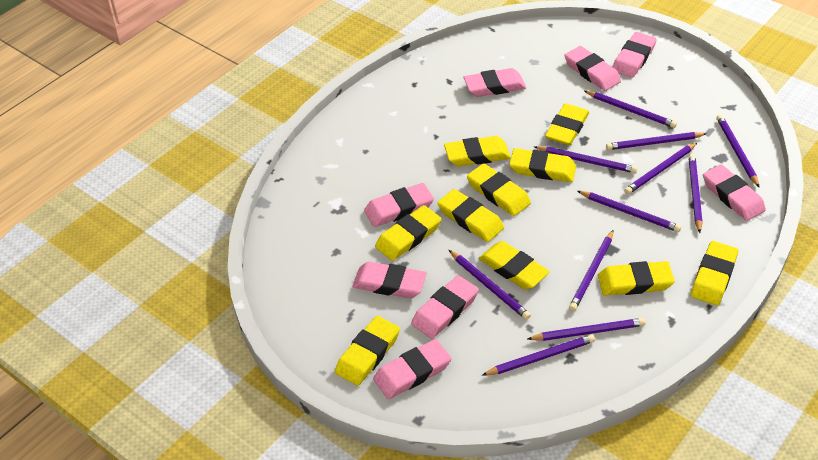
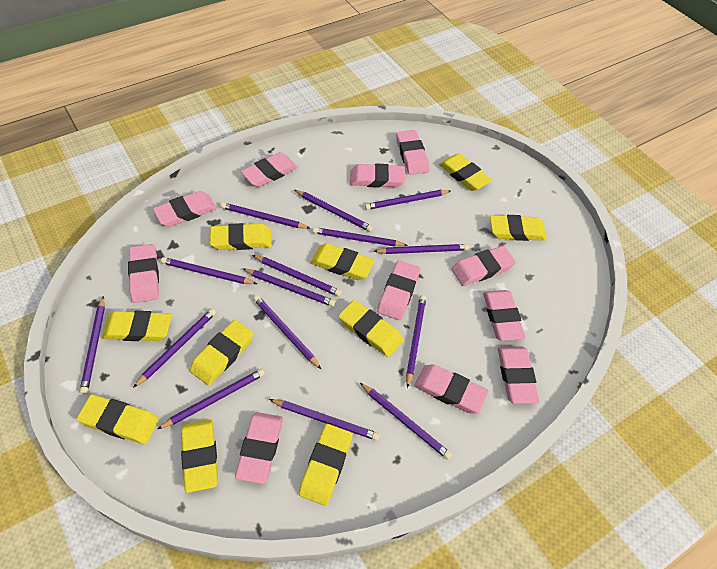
pink eraser: 8 -> 11
purple pencil: 11 -> 15

